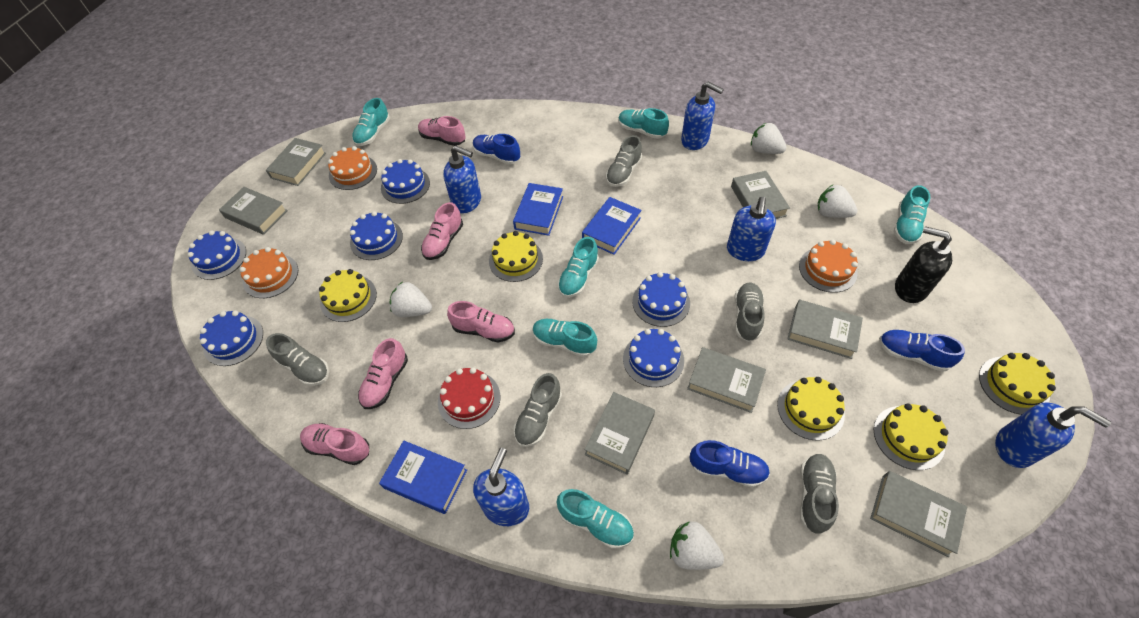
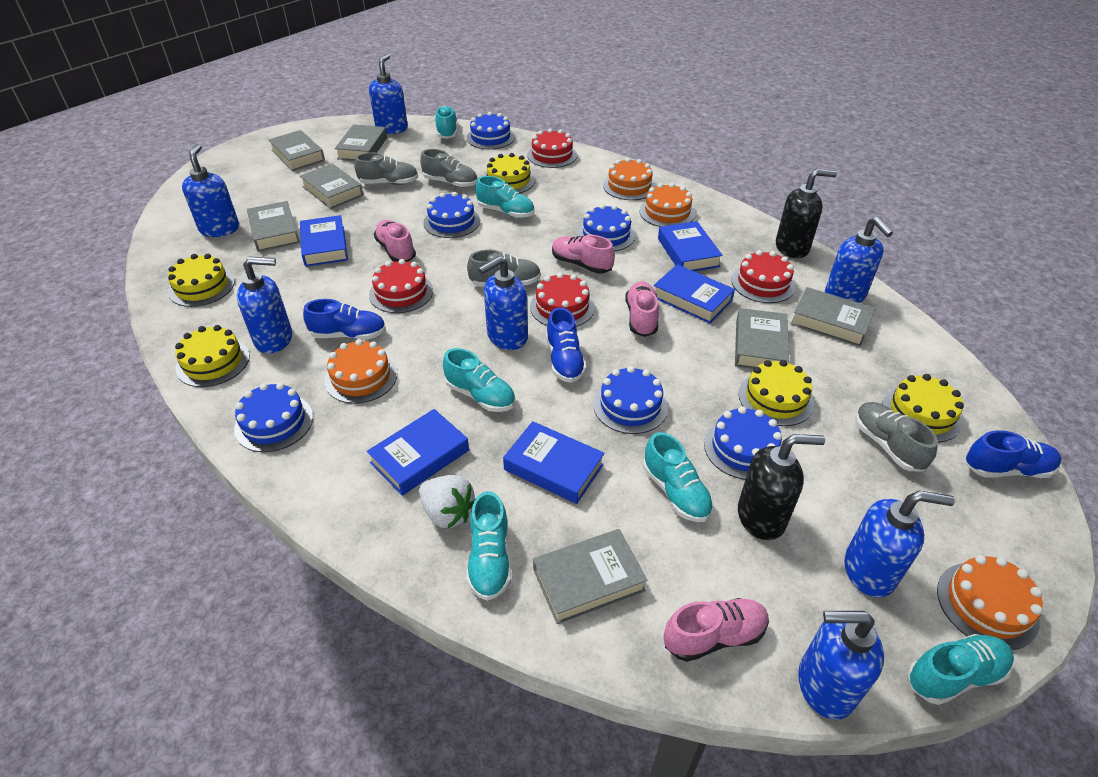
black soap dispenser: 1 -> 2
blue book: 3 -> 5
blue soap dispenser: 5 -> 7
grey shoe: 5 -> 4
orange cake: 3 -> 4
pink shoe: 5 -> 4
red cake: 1 -> 4
white strawberry: 4 -> 1

